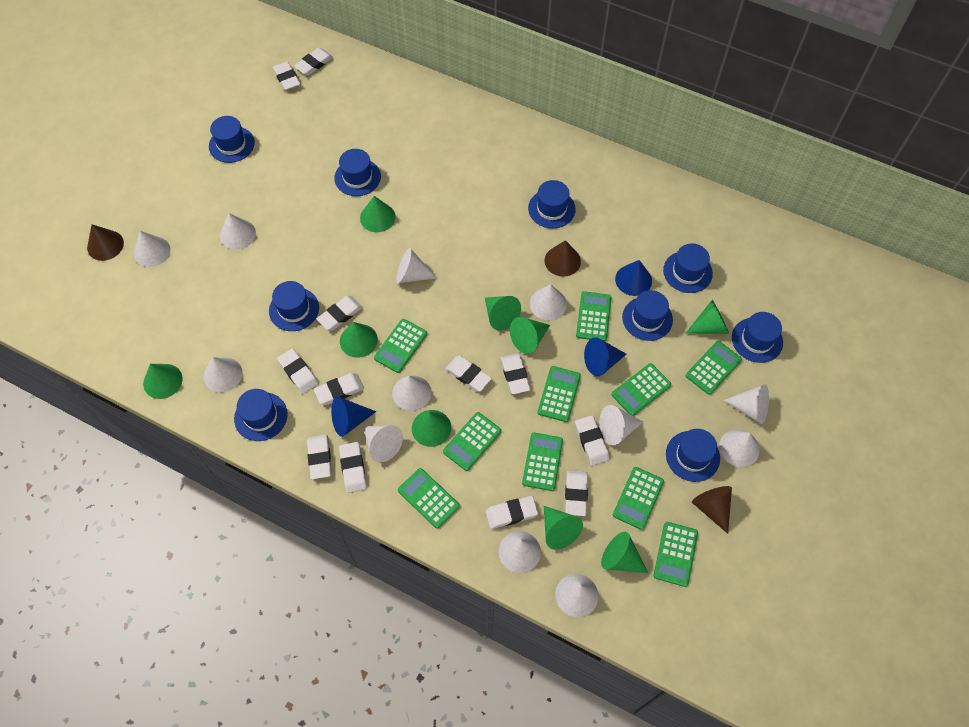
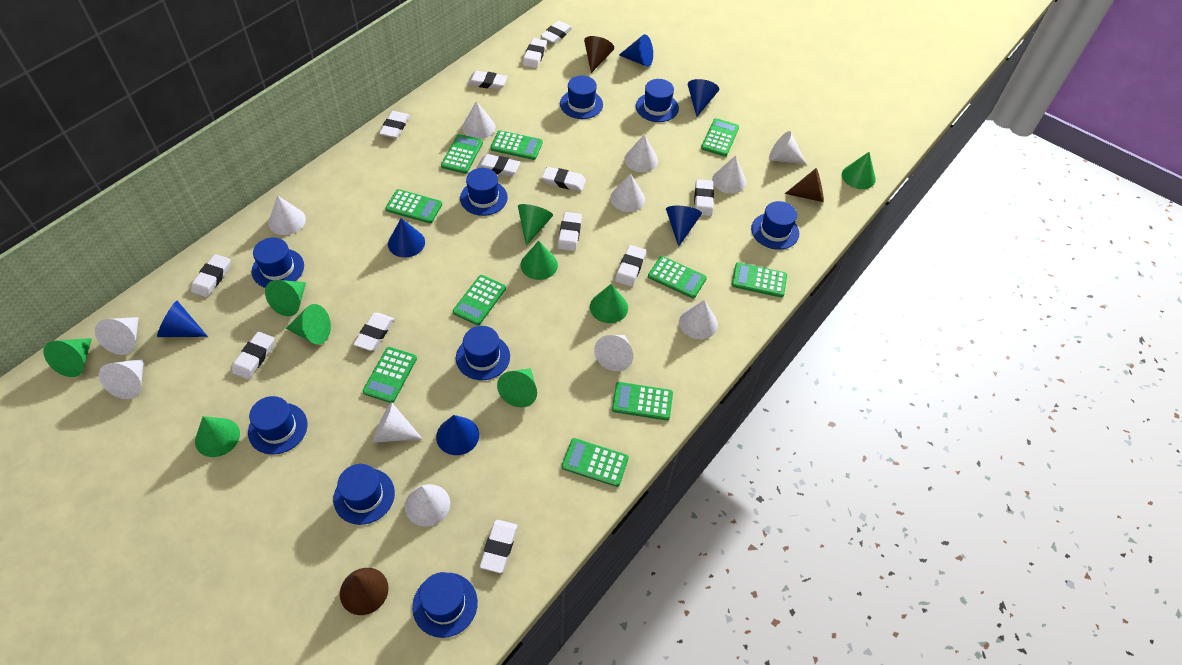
blue cone: 3 -> 6
white eraser: 12 -> 13

